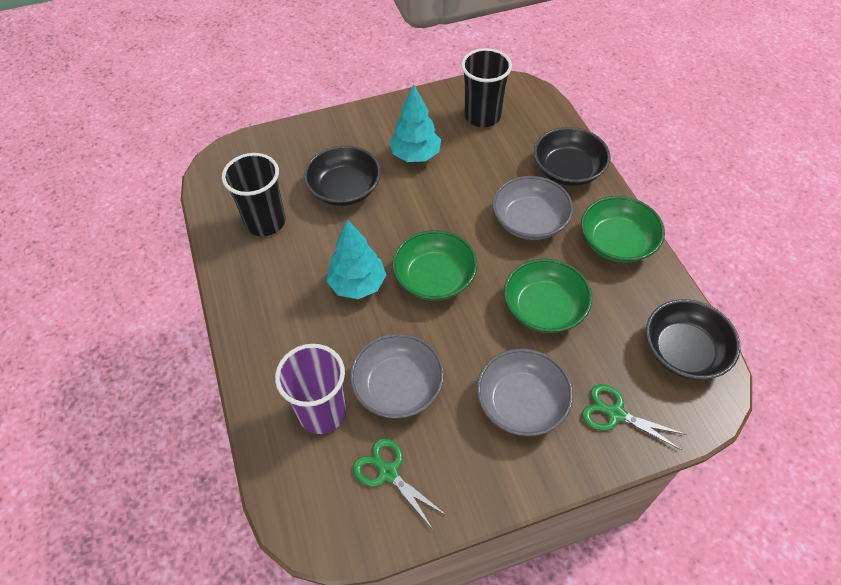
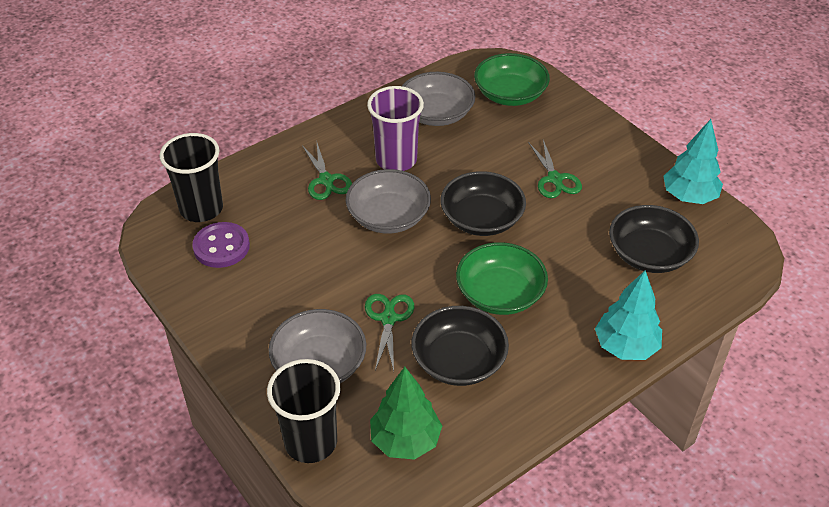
green bowl: 3 -> 2
green scissors: 2 -> 3
green tree: 0 -> 1
purple button: 0 -> 1

